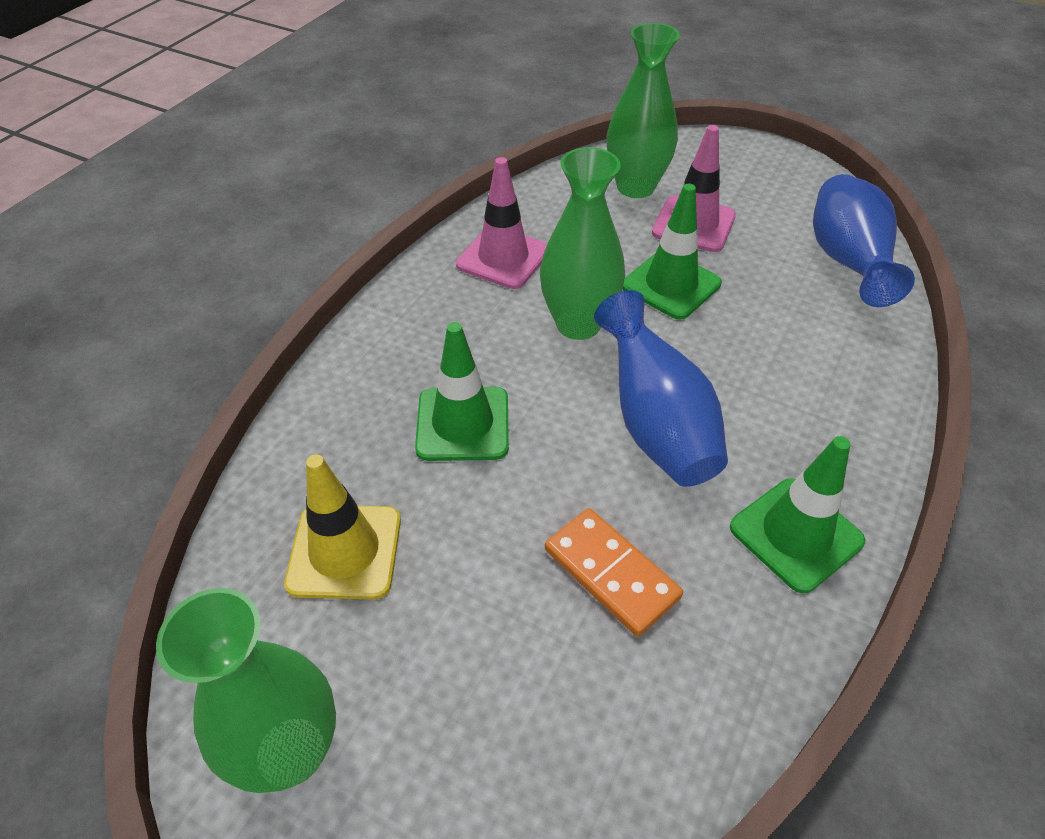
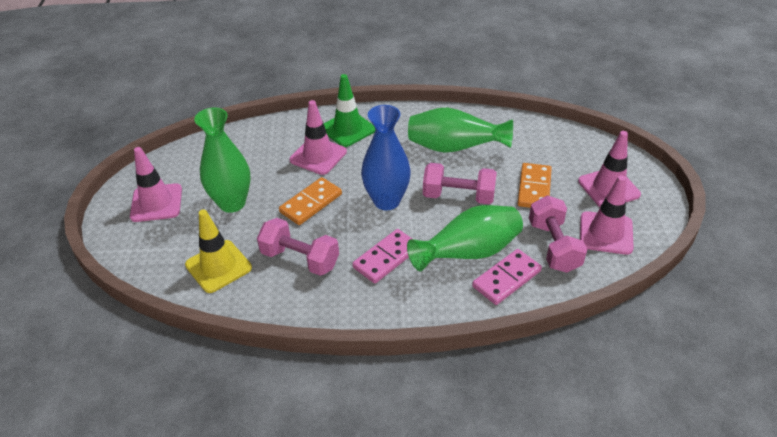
blue vase: 2 -> 1
green traffic cone: 3 -> 1
orange domino: 1 -> 2
pink domino: 0 -> 2
pink dumbbell: 0 -> 3
pink traffic cone: 2 -> 4

